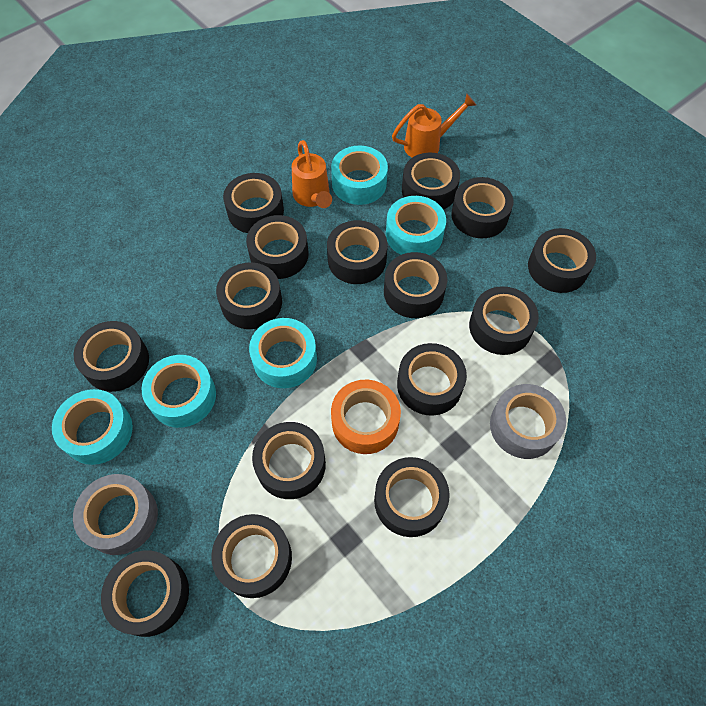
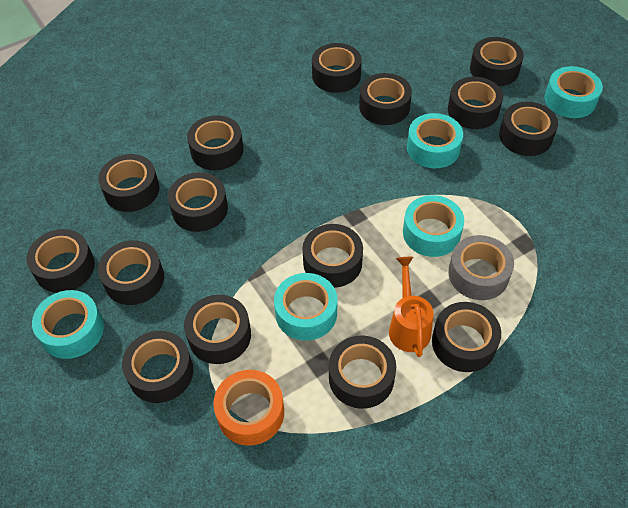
grey tape: 2 -> 1
orange watering can: 2 -> 1

